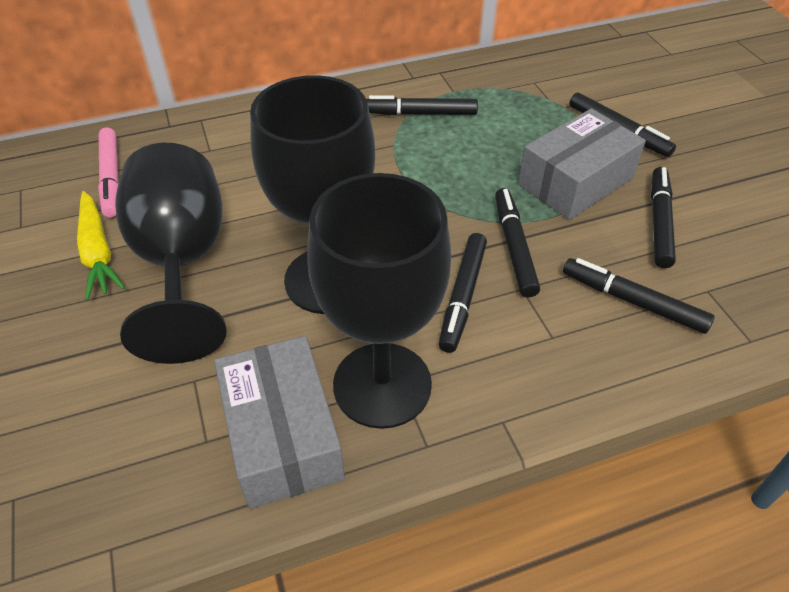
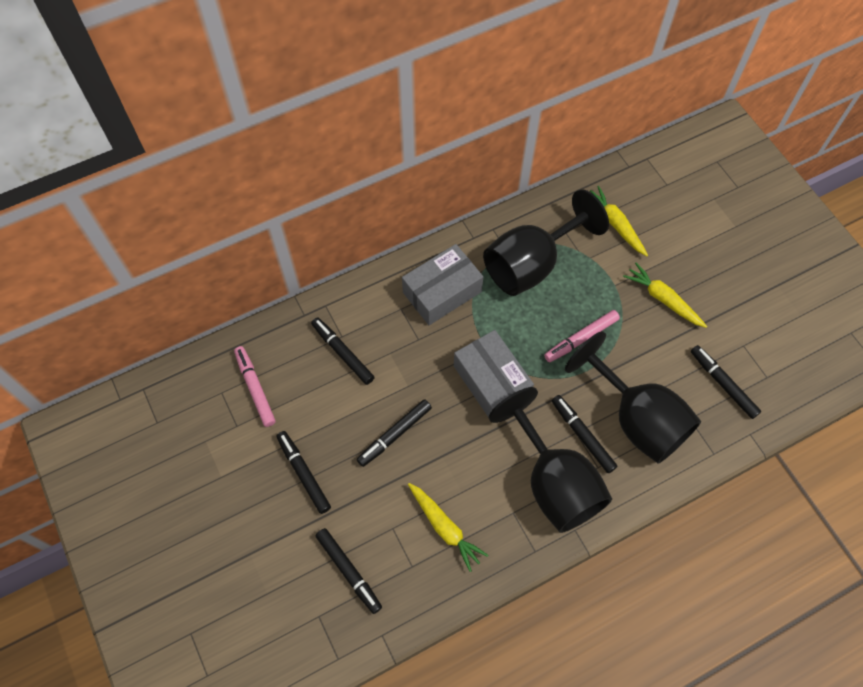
pink marker: 1 -> 2
yellow carrot: 1 -> 3

